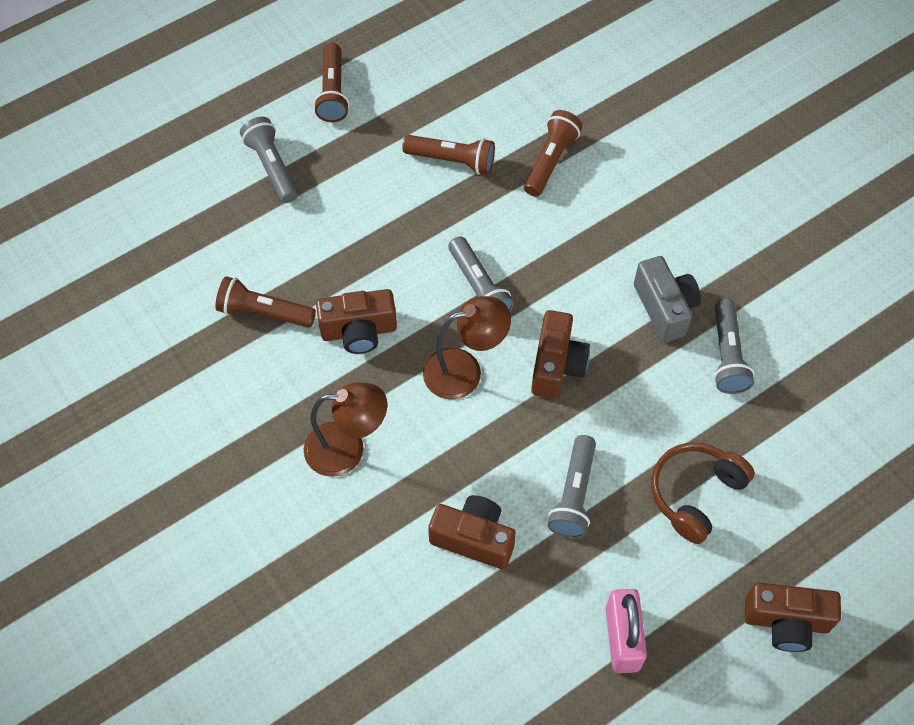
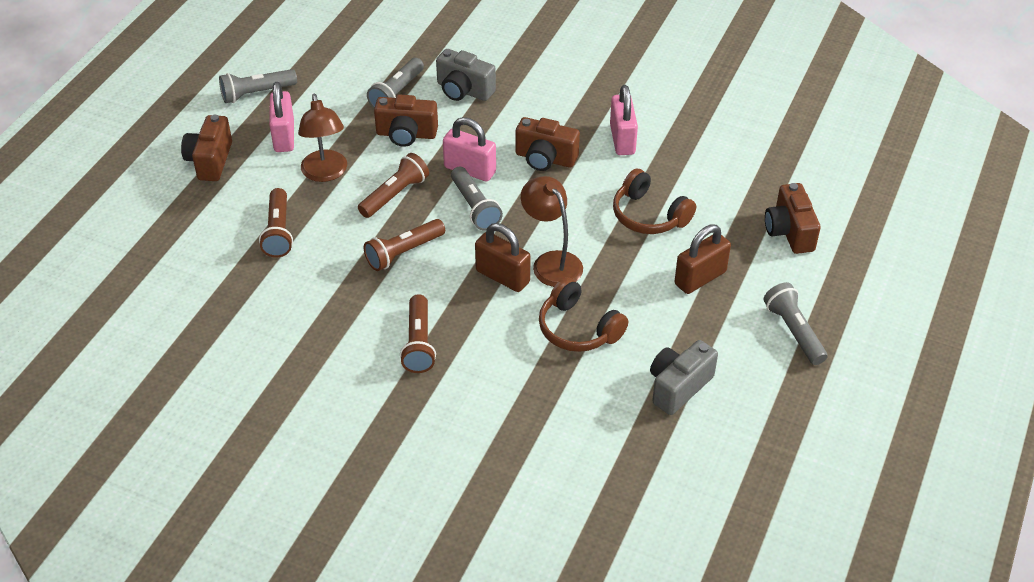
brown headphones: 1 -> 2
brown padlock: 0 -> 2
grey camera: 1 -> 2
pink padlock: 1 -> 3

